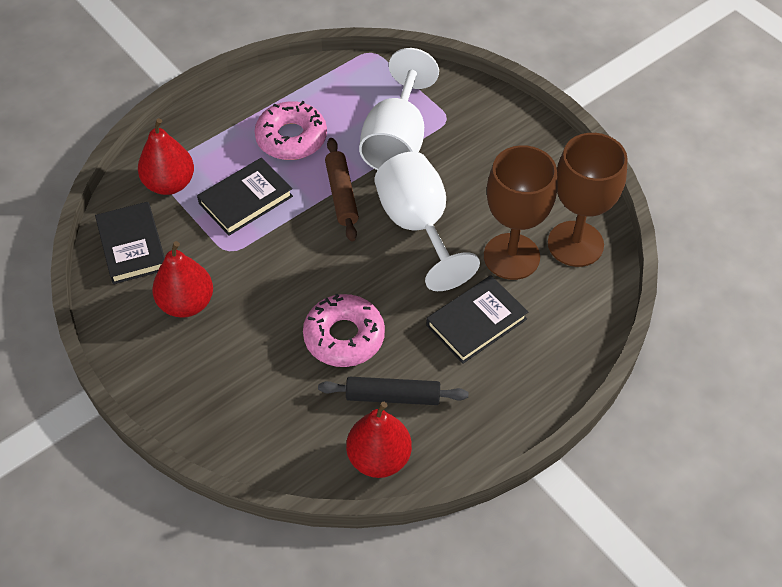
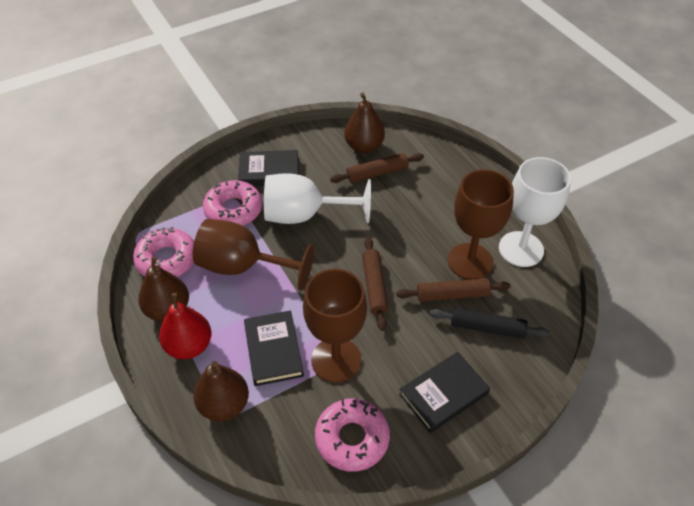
brown goblet: 2 -> 3
brown pear: 0 -> 3
brown rolling pin: 1 -> 3
pink donut: 2 -> 3
red pear: 3 -> 1

